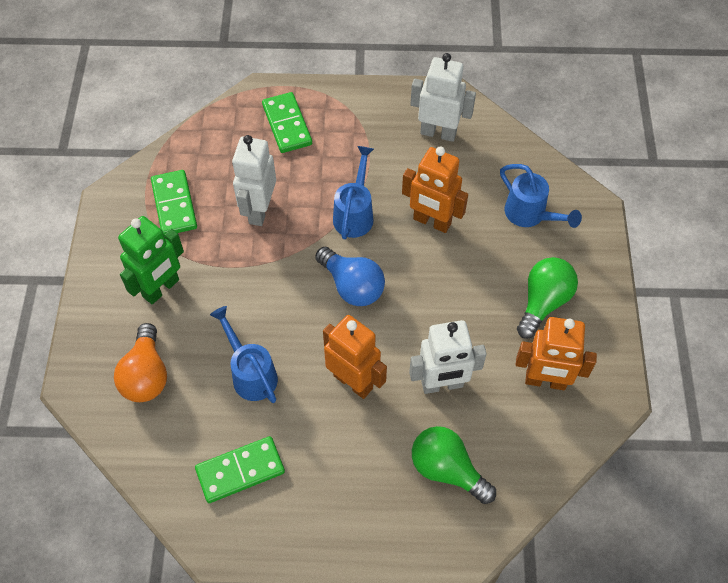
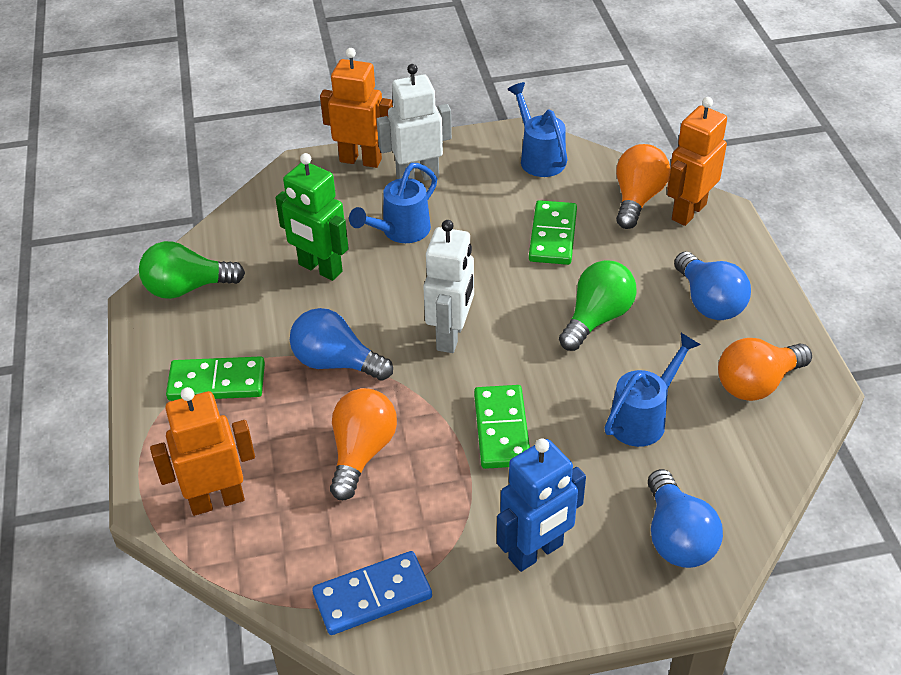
blue domino: 0 -> 1
blue light bulb: 1 -> 3
blue robot: 0 -> 1
orange light bulb: 1 -> 3
white robot: 3 -> 2

